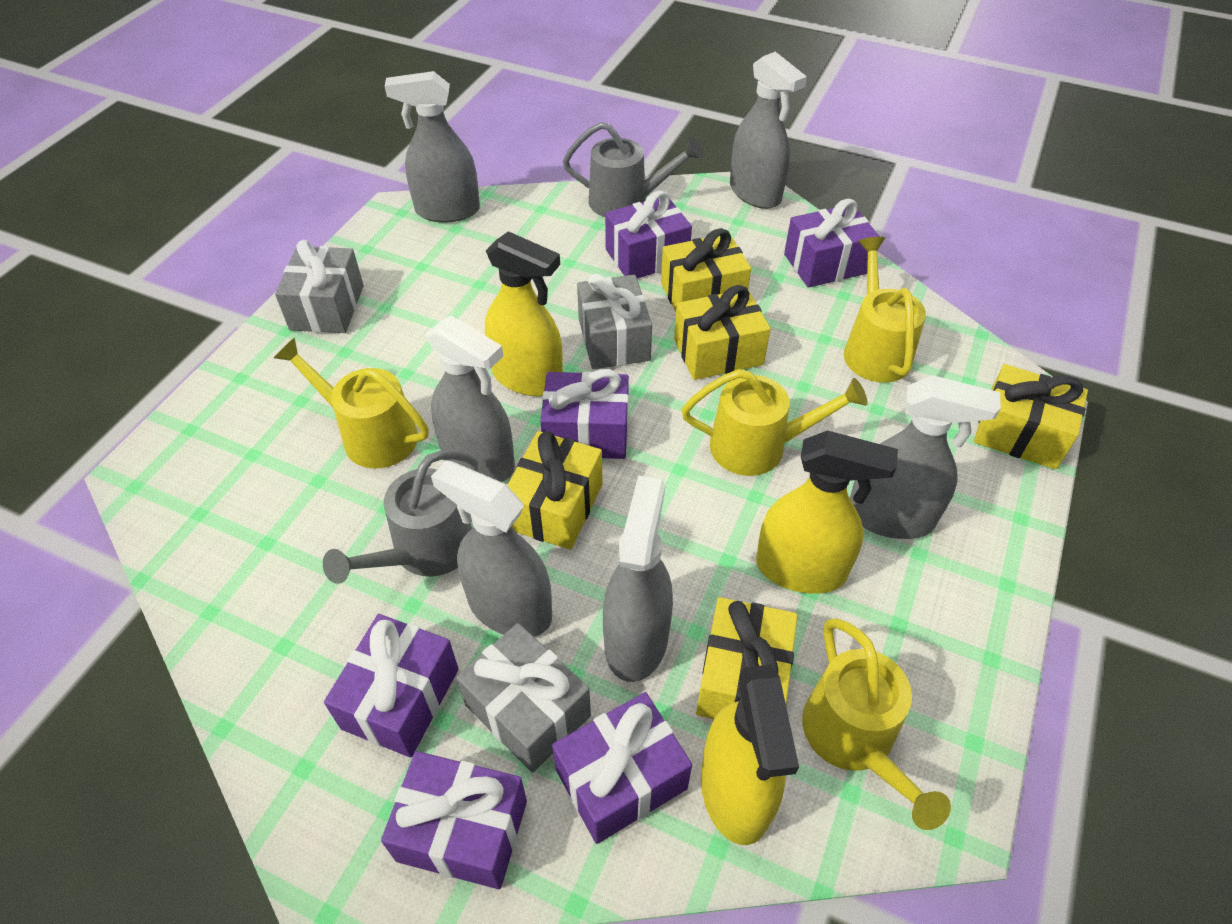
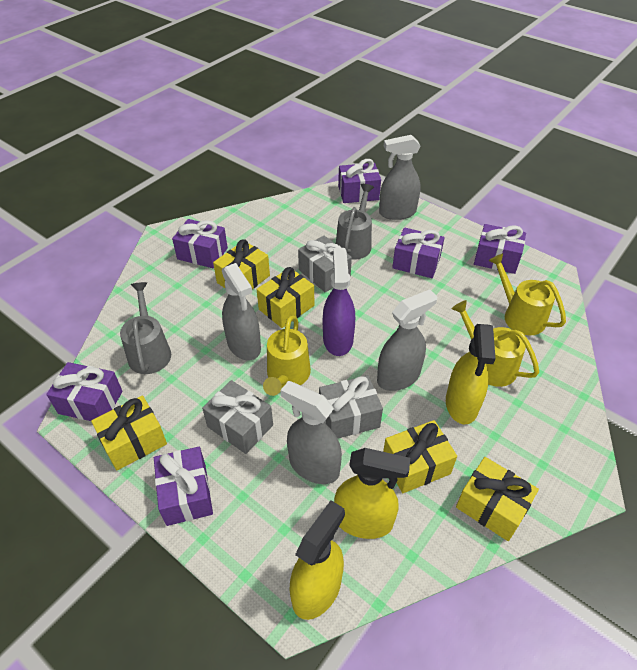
grey spray bottle: 6 -> 4
purple spray bottle: 0 -> 1
yellow watering can: 4 -> 3

